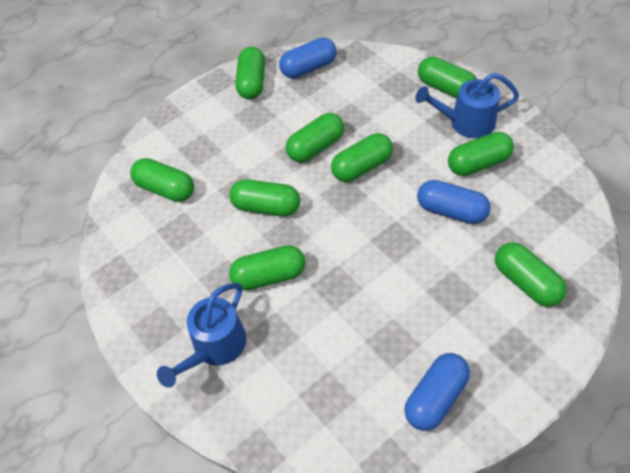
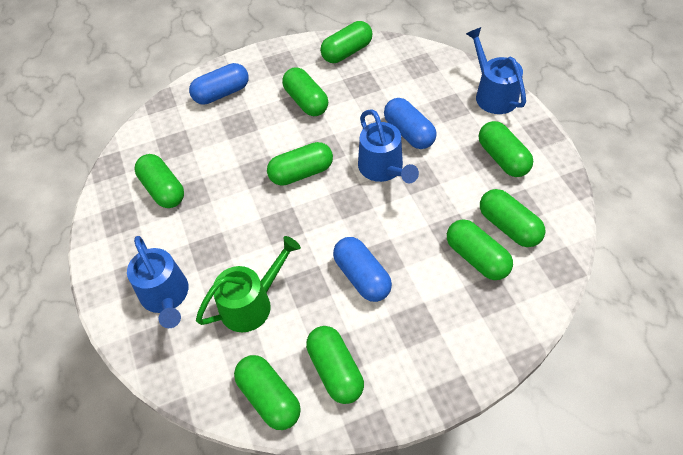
blue watering can: 2 -> 3
green watering can: 0 -> 1

